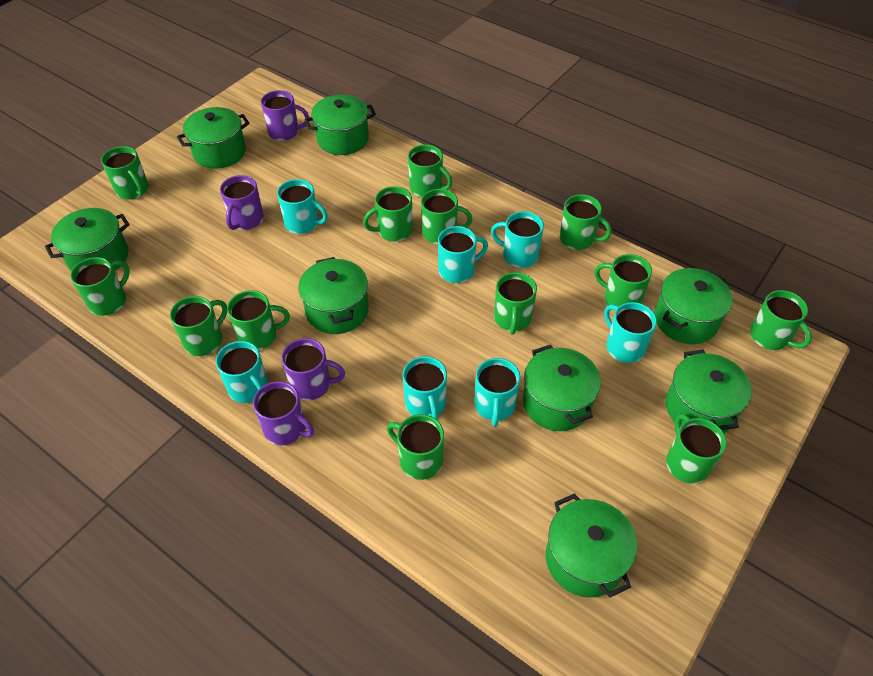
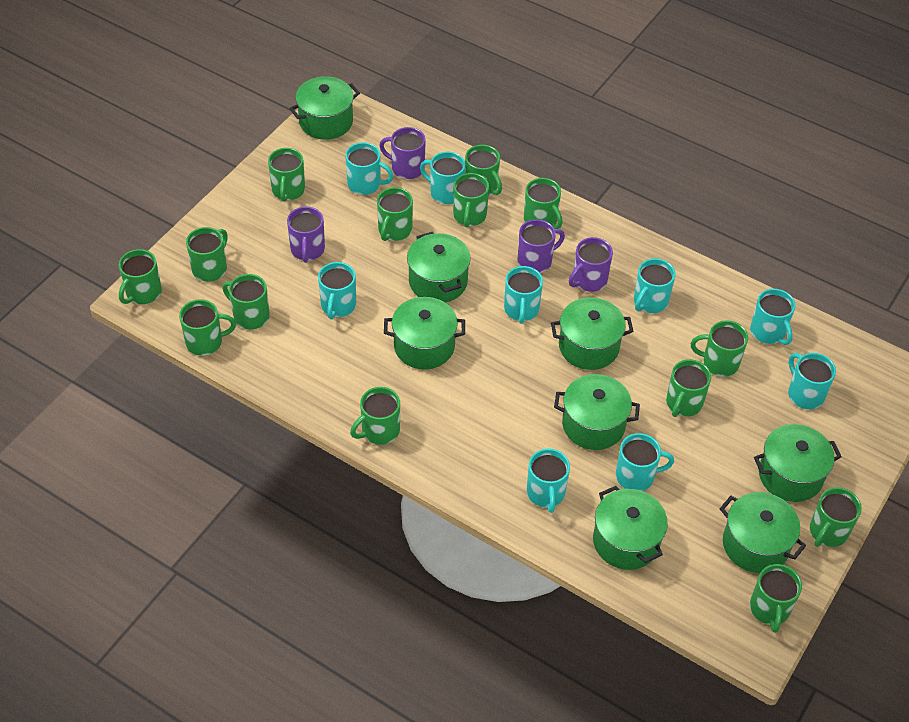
green mug: 13 -> 14
turquoise mug: 7 -> 9

